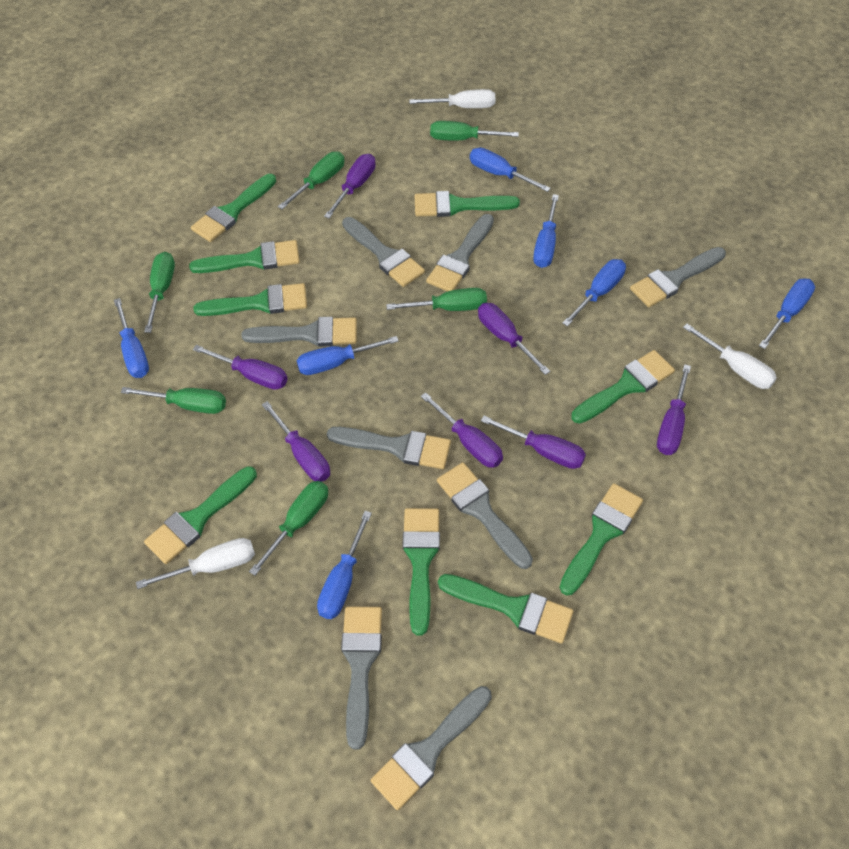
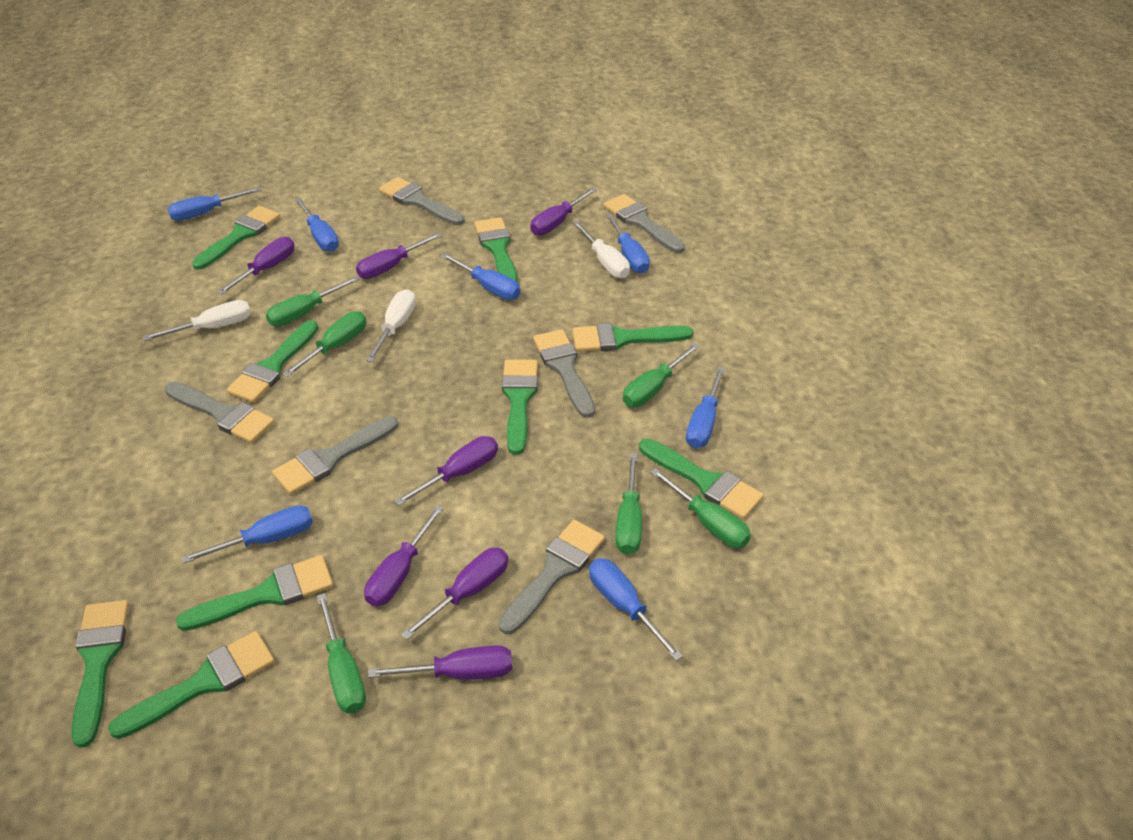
grey brush: 8 -> 6

